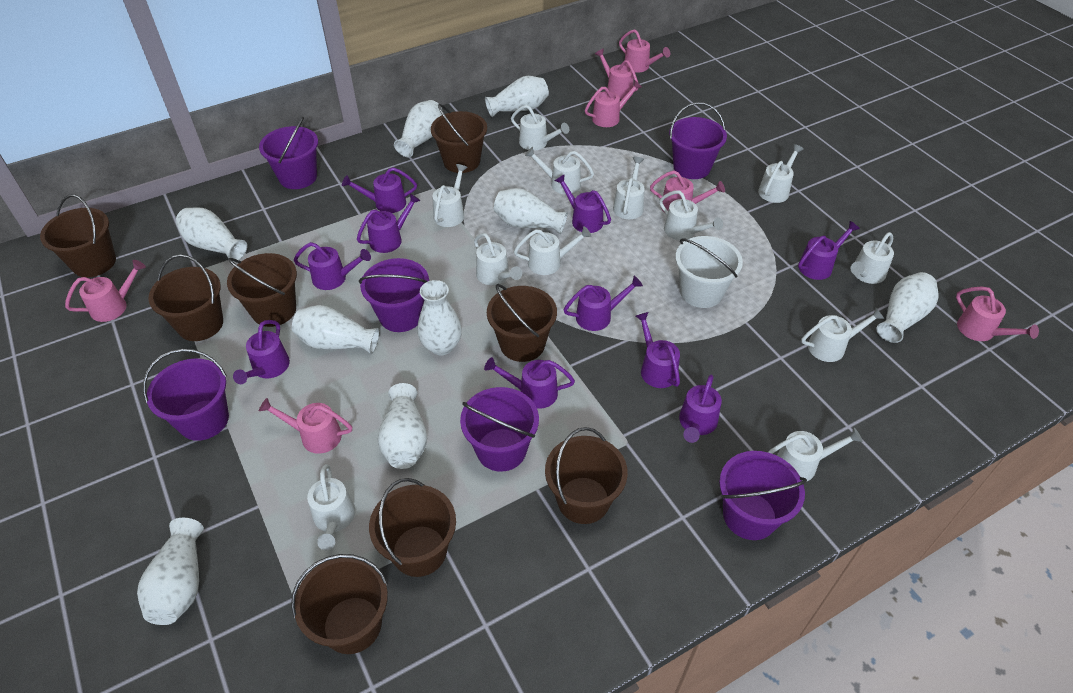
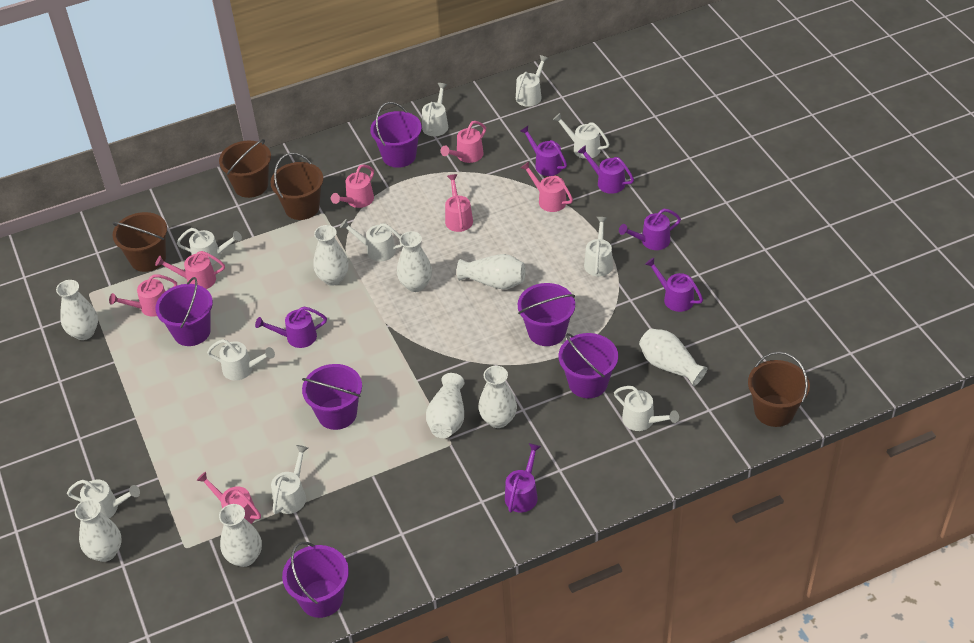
brown bucket: 8 -> 4
purple watering can: 10 -> 6
white bucket: 1 -> 0
white watering can: 12 -> 10

